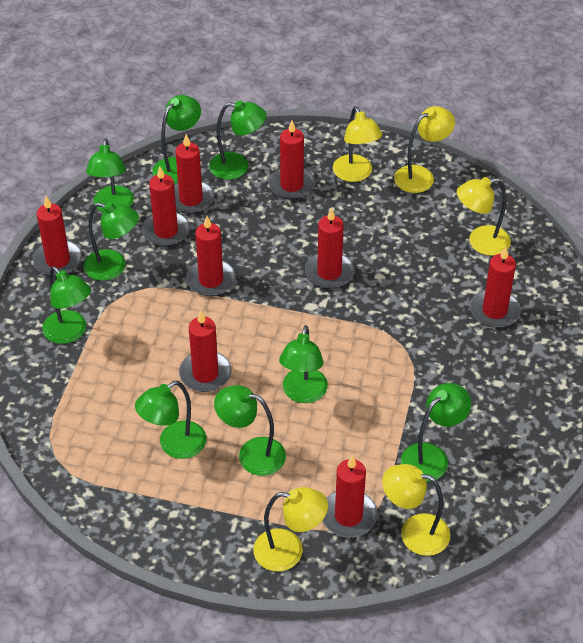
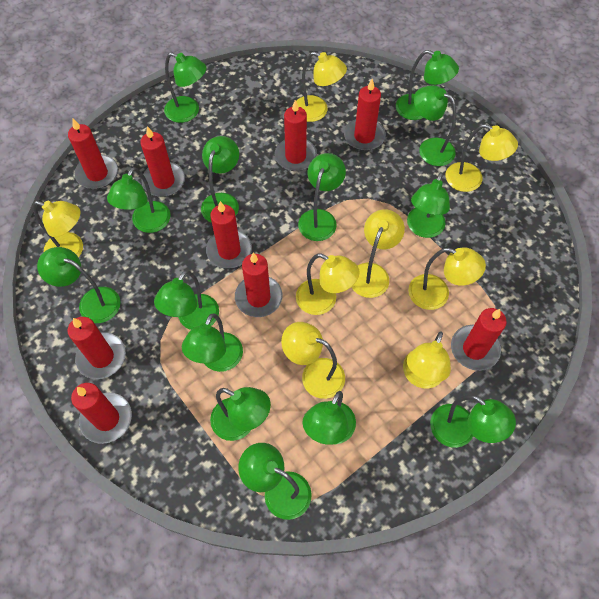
green lamp: 9 -> 14
yellow lamp: 5 -> 8

